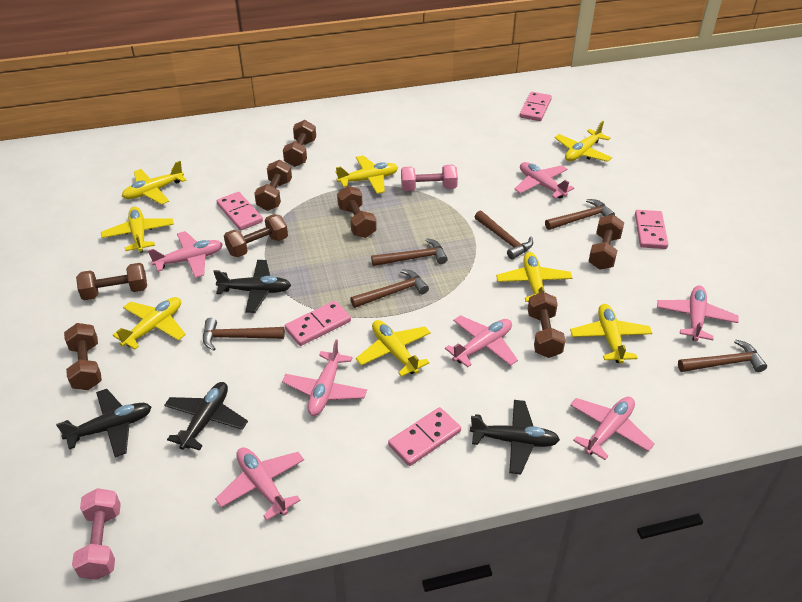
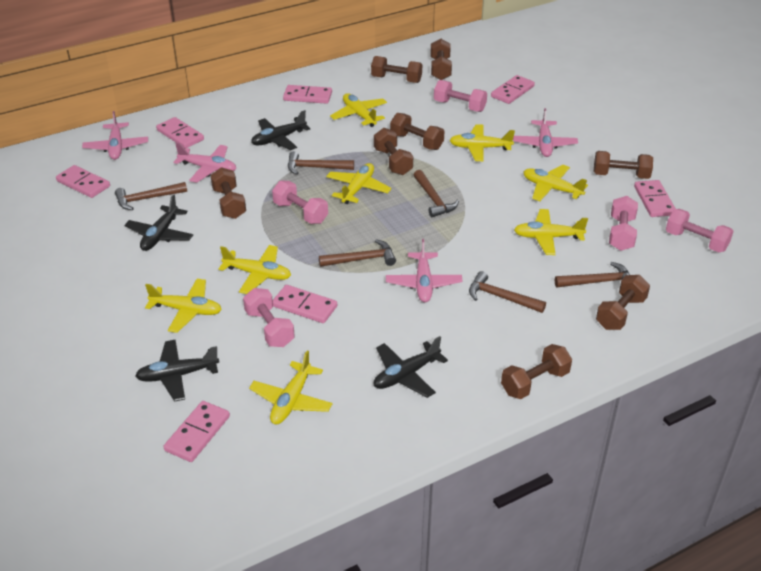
pink domino: 5 -> 7
pink dumbbell: 2 -> 5
pink plane: 7 -> 4

